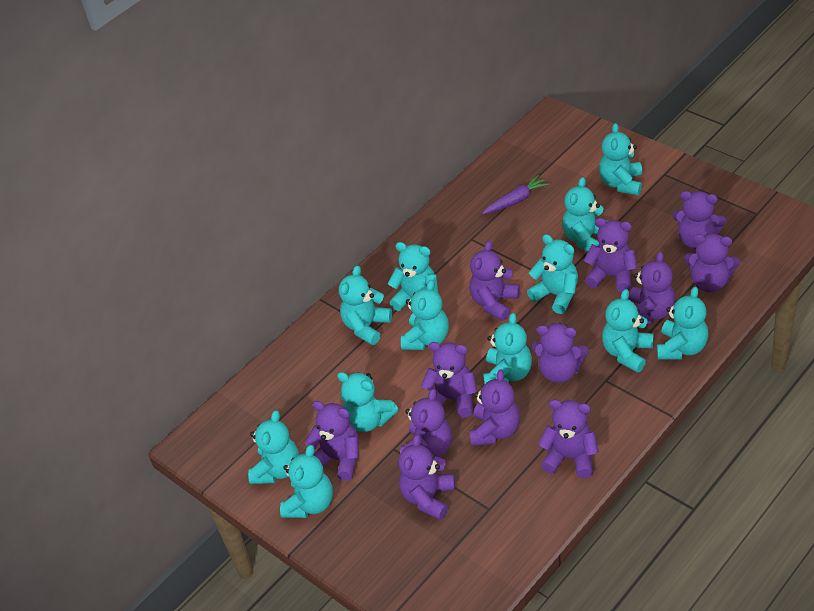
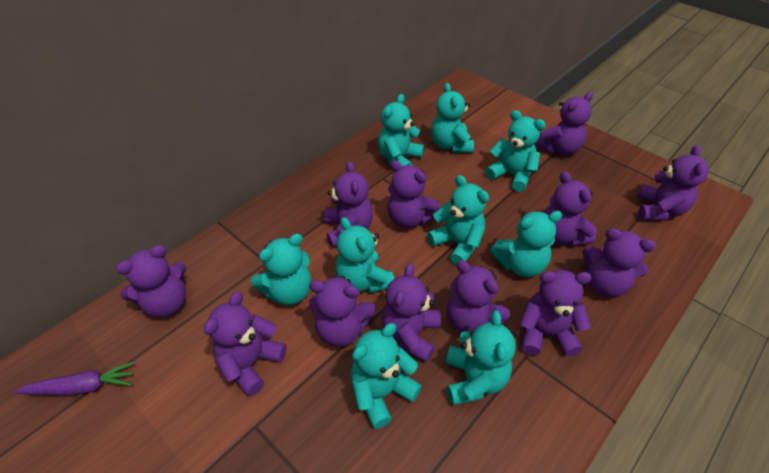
turquoise teddy bear: 12 -> 9

